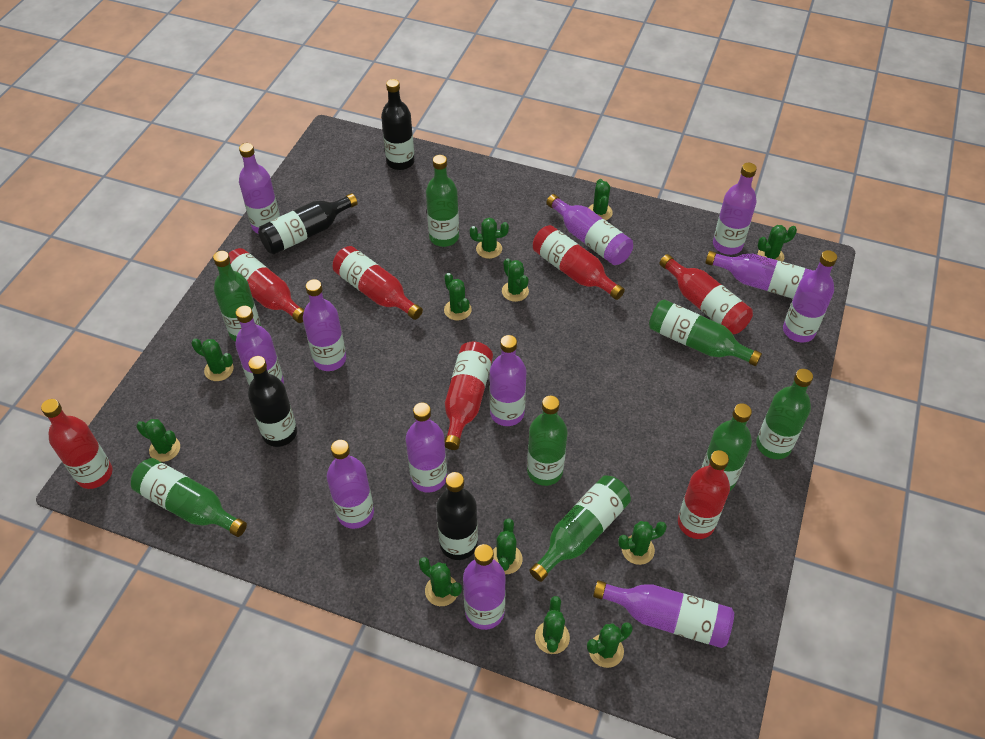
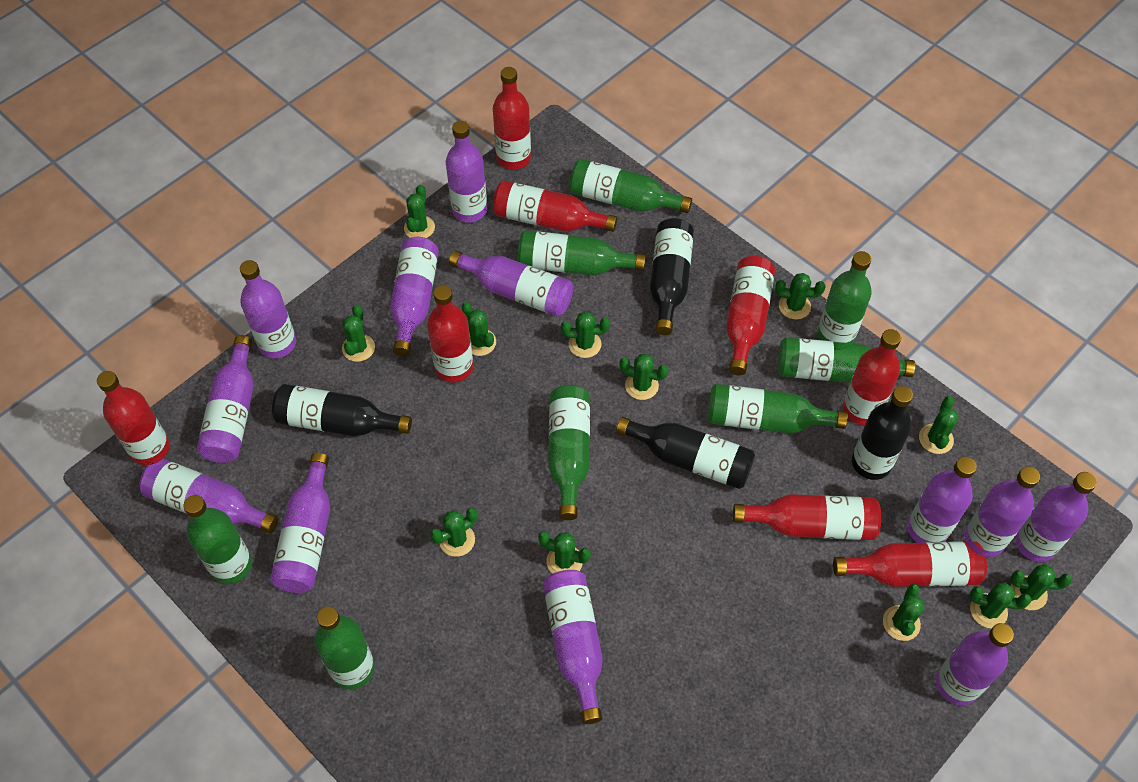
red bottle: 7 -> 8

